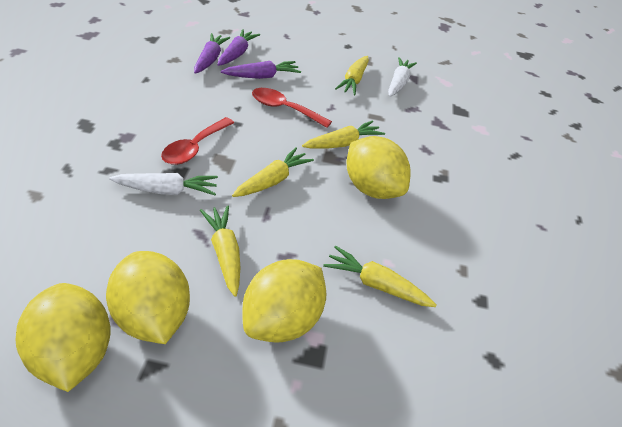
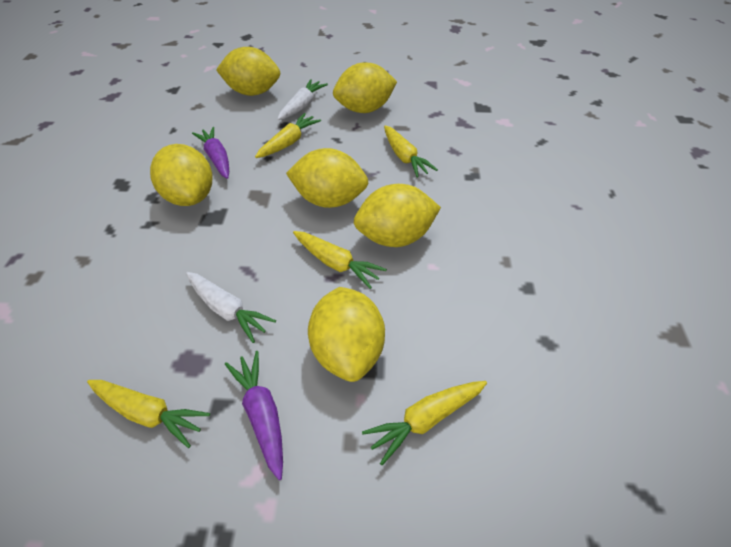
purple carrot: 3 -> 2
red spoon: 2 -> 0
yellow lemon: 4 -> 6

